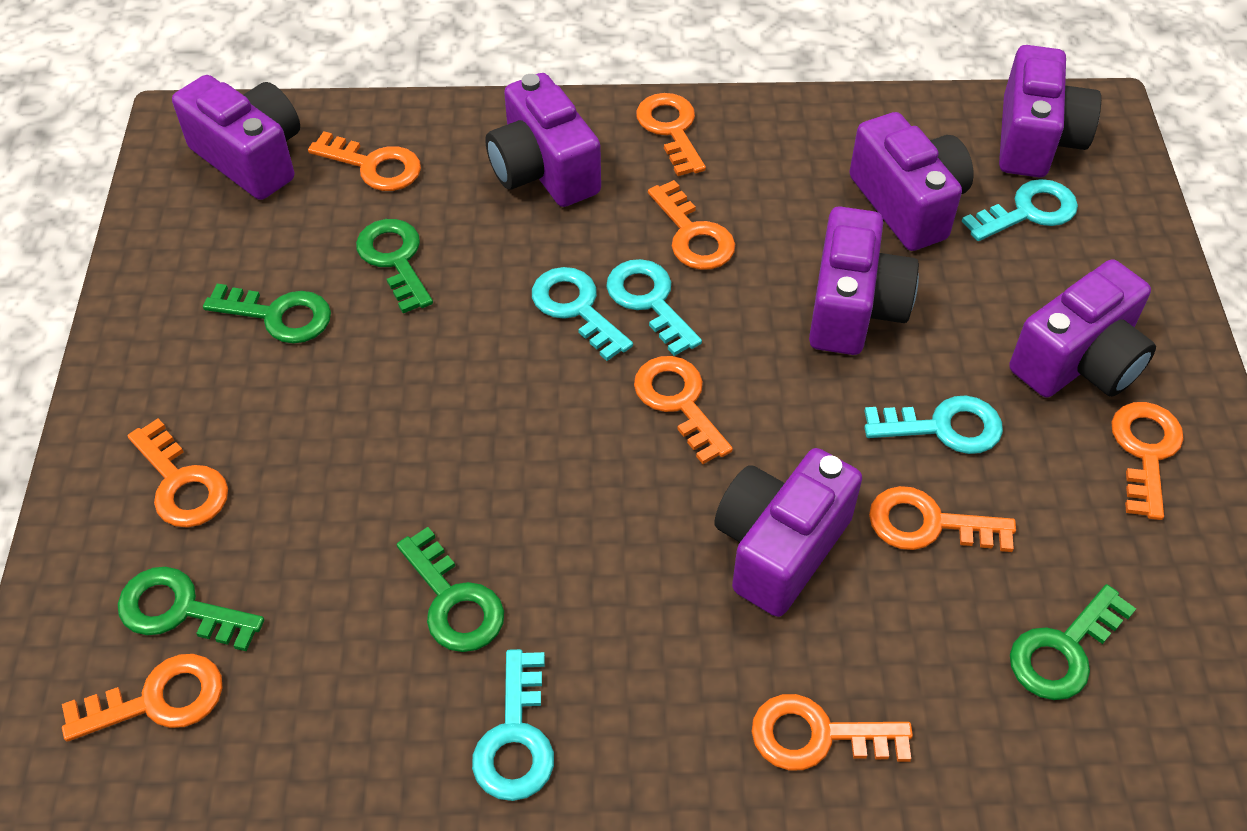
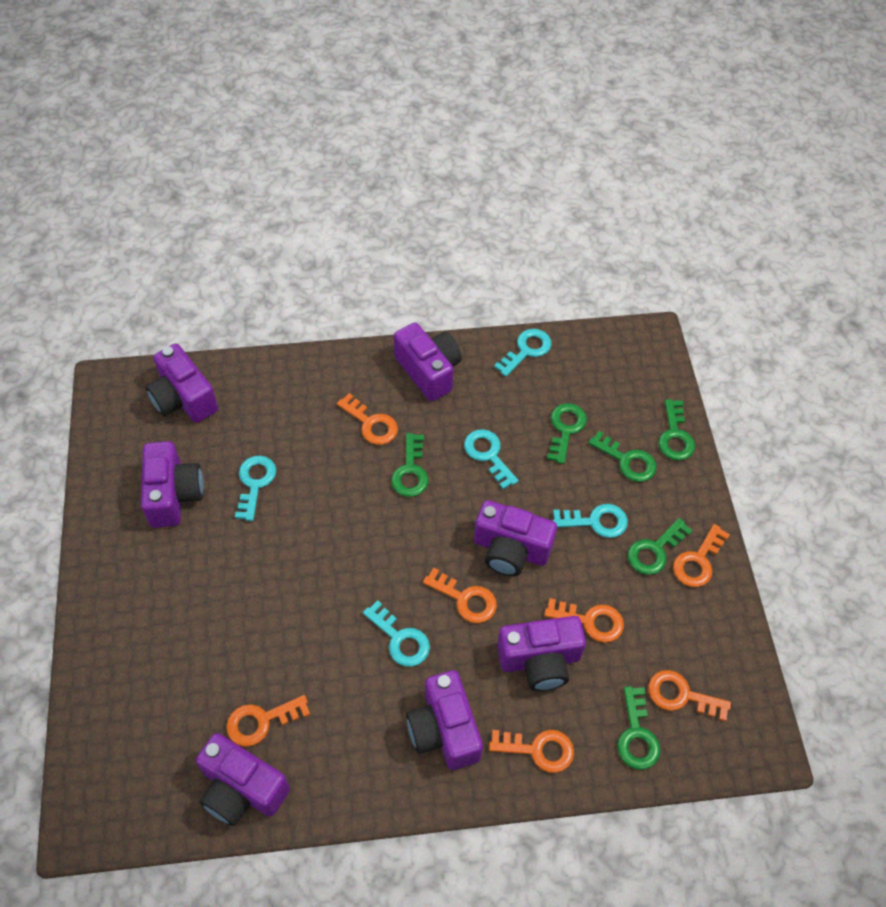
green key: 5 -> 6
orange key: 9 -> 7

